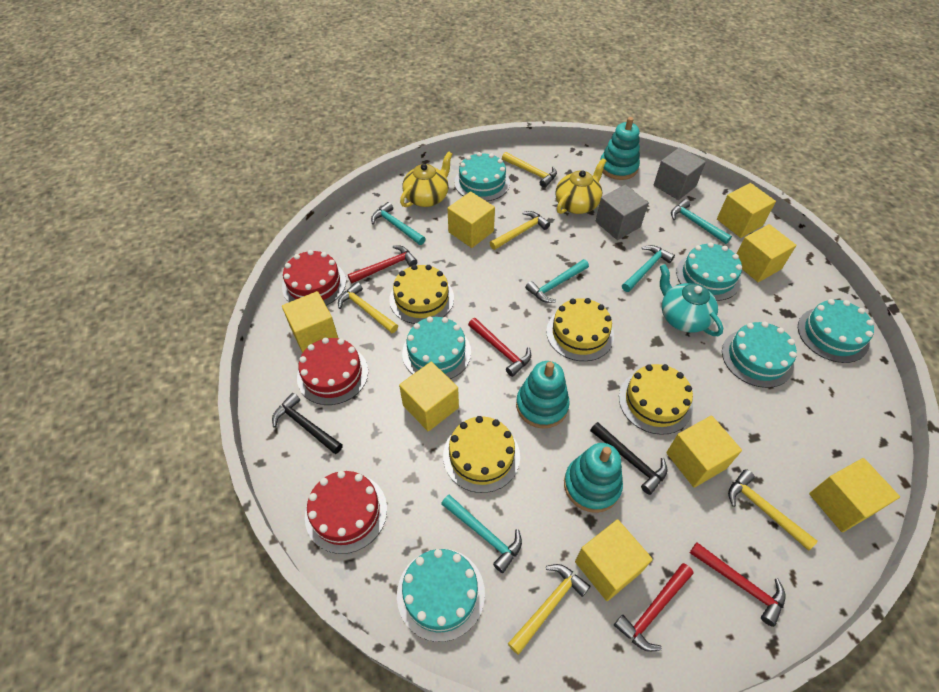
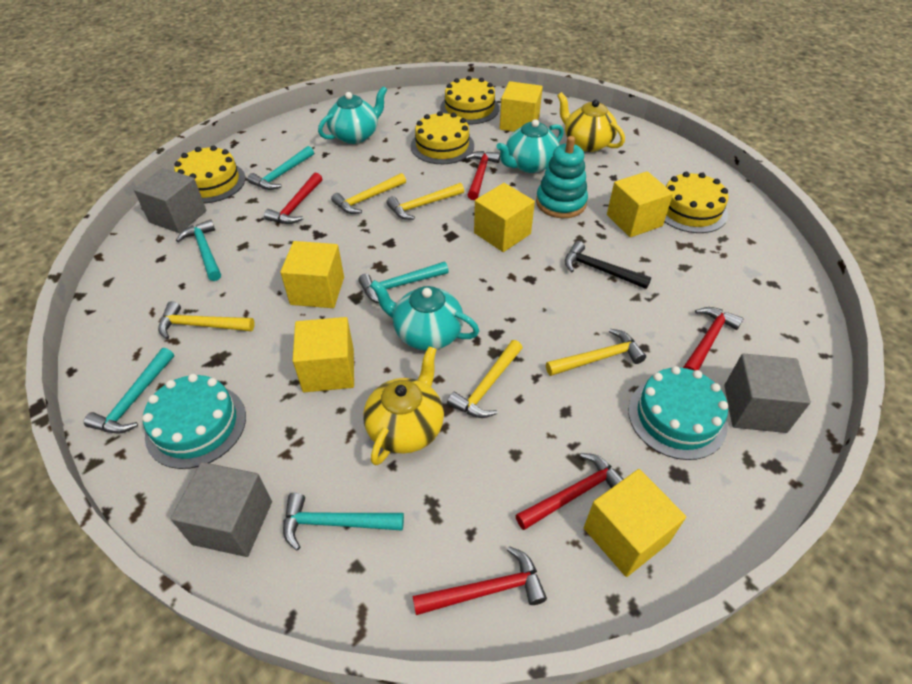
black hammer: 2 -> 1
grey cube: 2 -> 3
red cake: 3 -> 0
red hammer: 4 -> 5
turquoise cake: 6 -> 2
turquoise stacking toy: 3 -> 1
turquoise teapot: 1 -> 3
yellow cube: 8 -> 6

